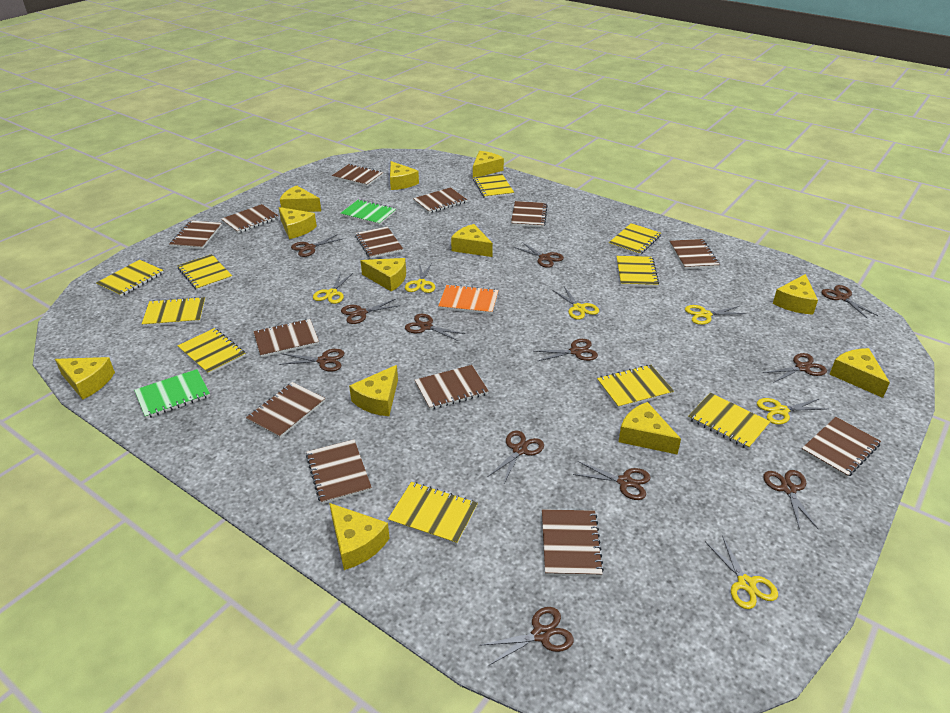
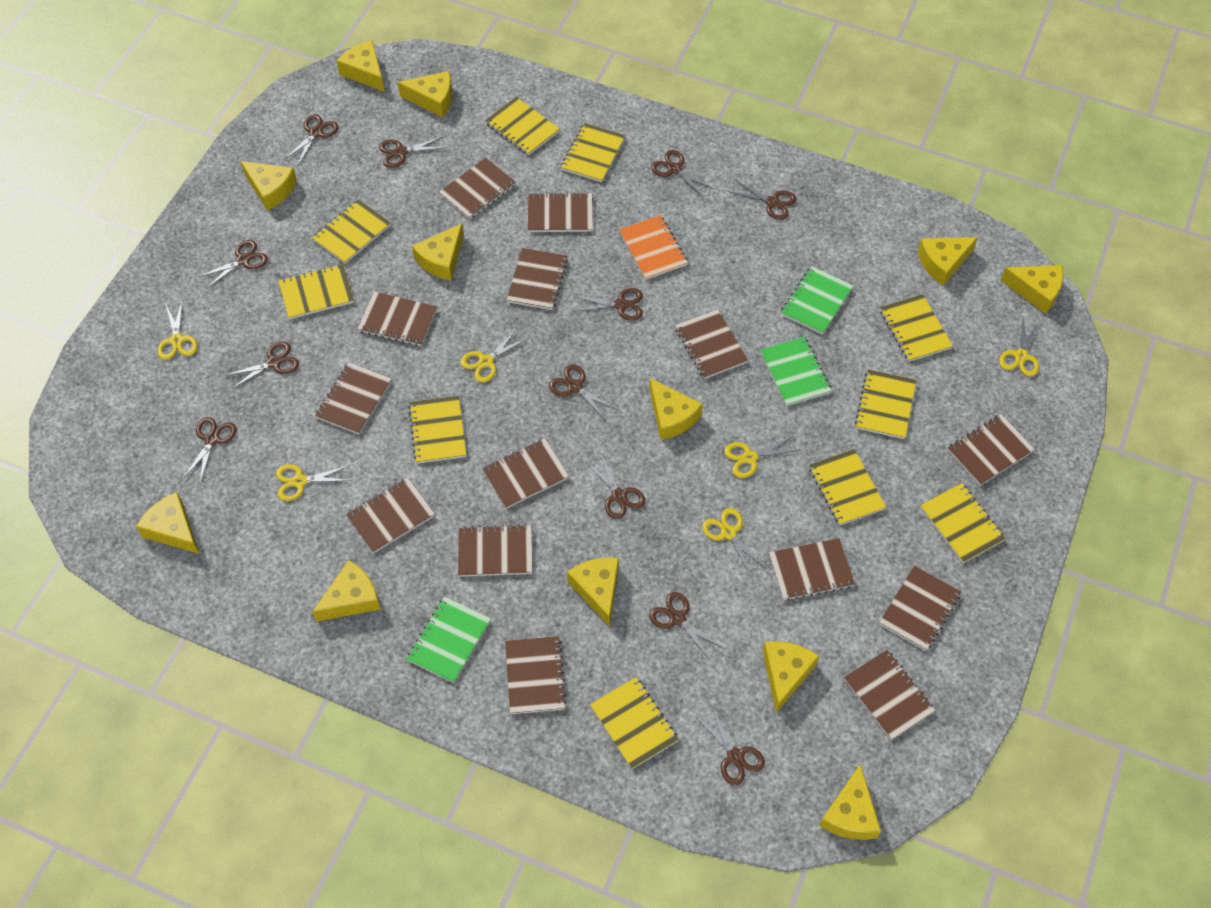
brown notebook: 13 -> 14
green notebook: 2 -> 3

